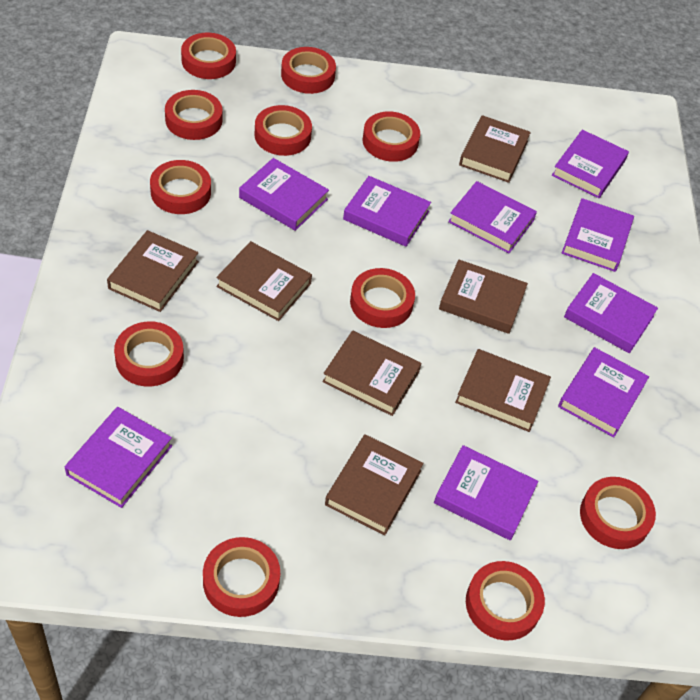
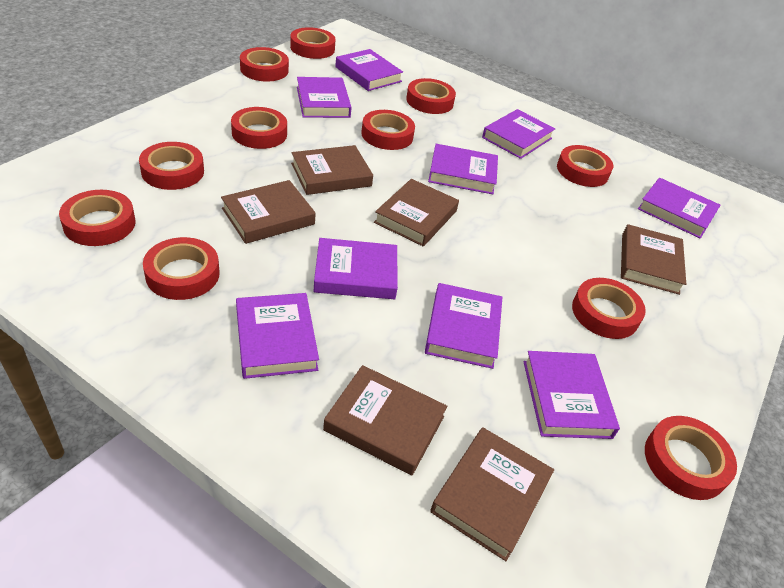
brown book: 7 -> 6

